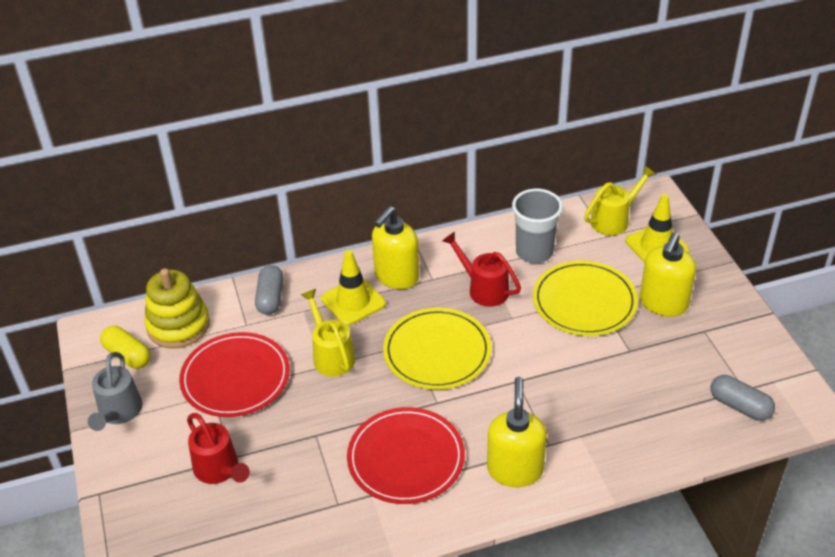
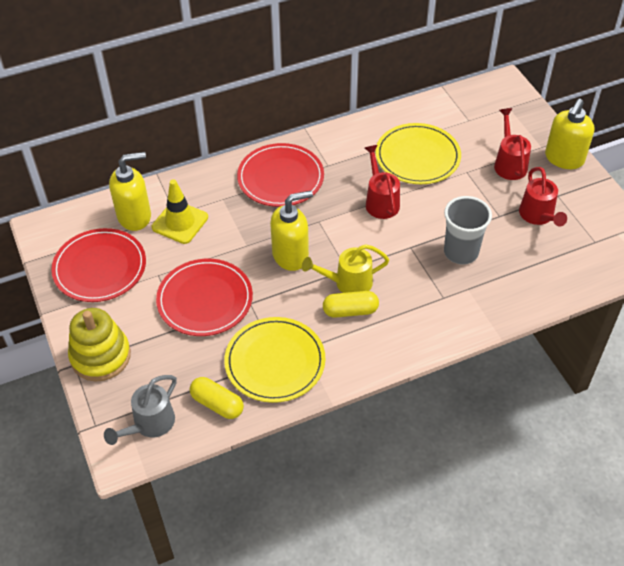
grey capsule: 2 -> 0
red plate: 2 -> 3
red watering can: 2 -> 3
yellow capsule: 1 -> 2
yellow traffic cone: 2 -> 1
yellow watering can: 2 -> 1

